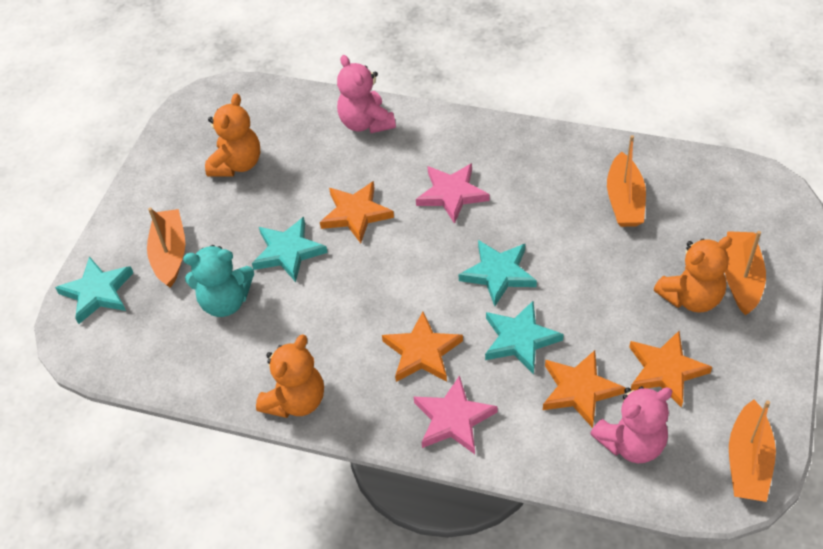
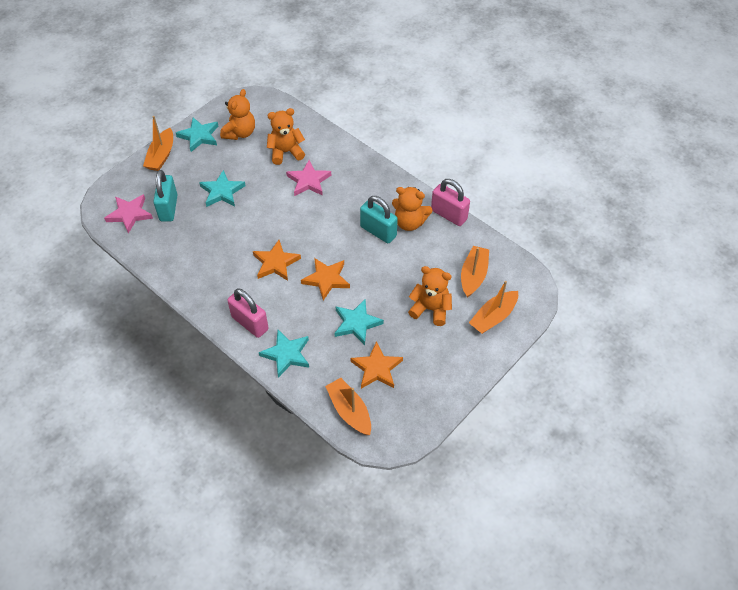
orange star: 4 -> 3
orange teddy bear: 3 -> 4
pink padlock: 0 -> 2
pink teddy bear: 2 -> 0
turquoise padlock: 0 -> 2
turquoise teddy bear: 1 -> 0

